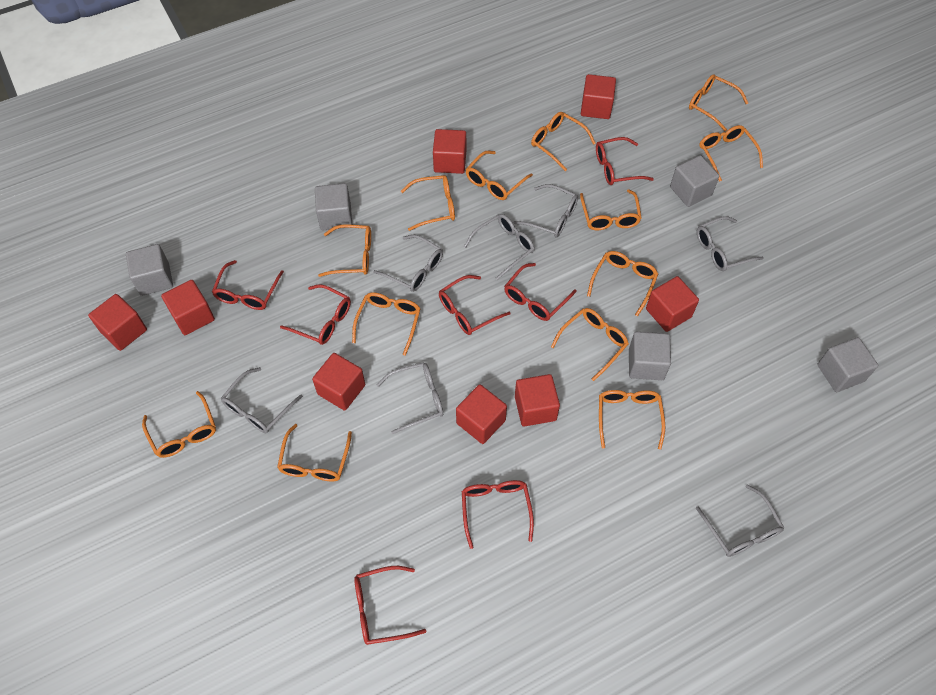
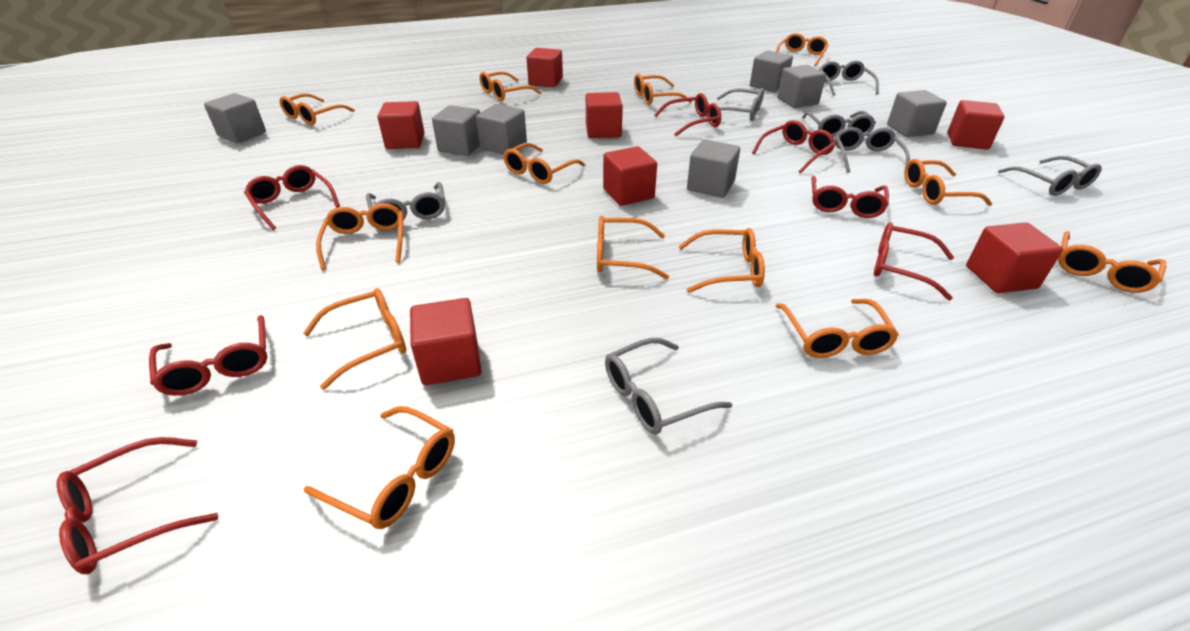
grey cube: 5 -> 7
red cube: 8 -> 7

